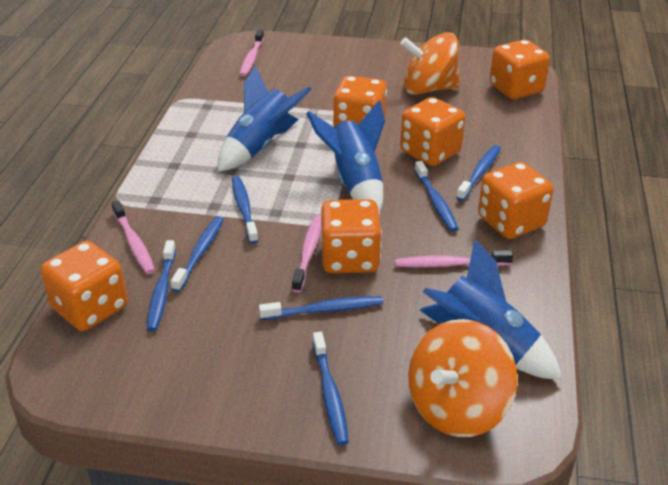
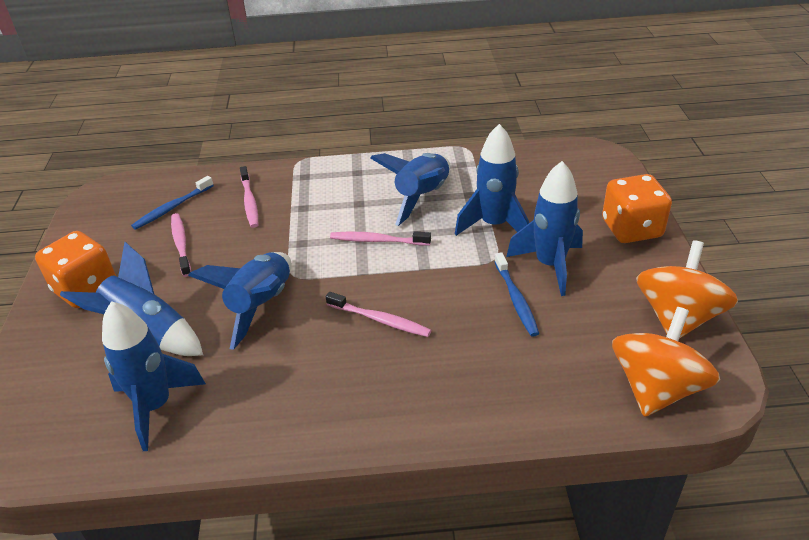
blue rocket: 3 -> 6
blue toothbrush: 7 -> 2
orange dice: 6 -> 2

